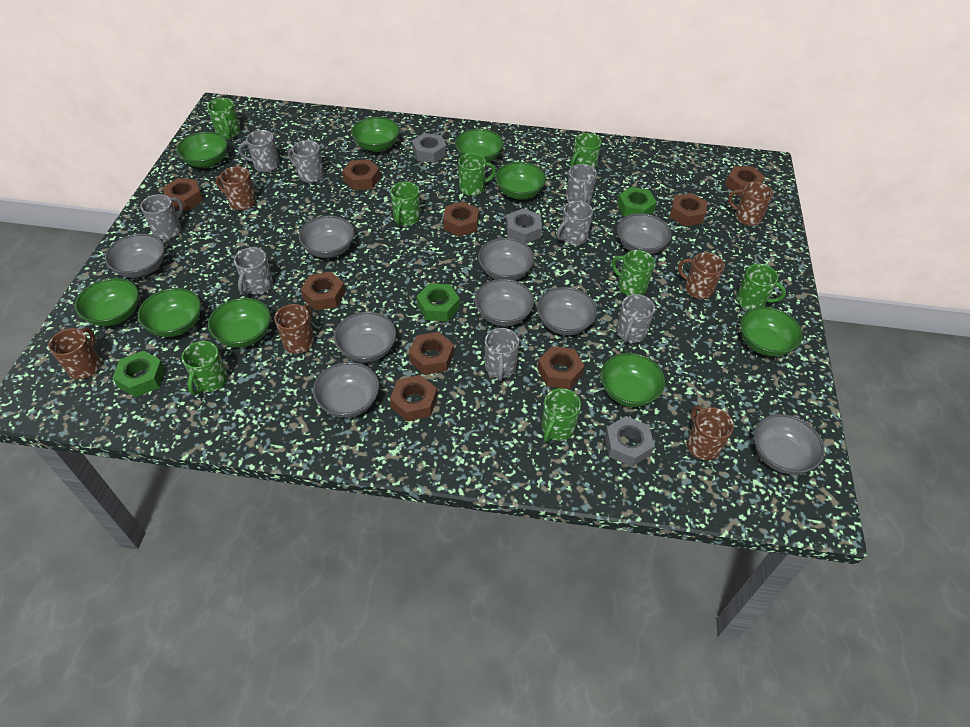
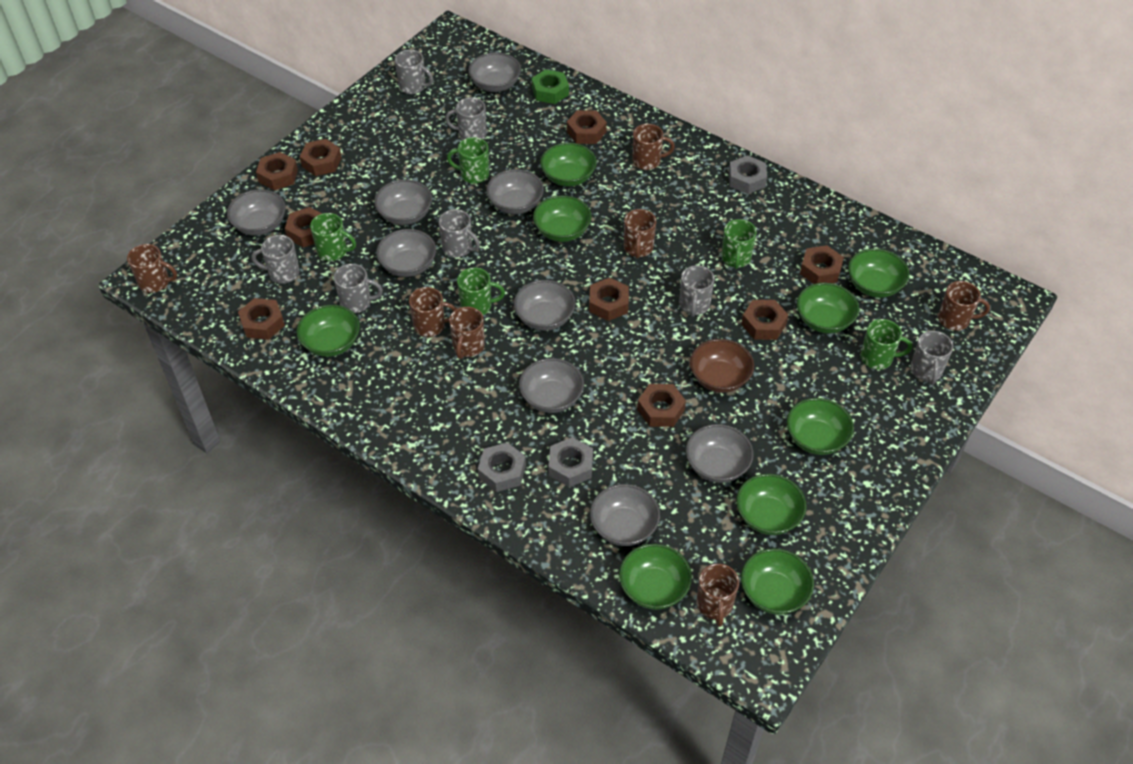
brown bowl: 0 -> 1
brown mug: 6 -> 7
green mug: 8 -> 5
green nut: 3 -> 1
grey mug: 8 -> 7

